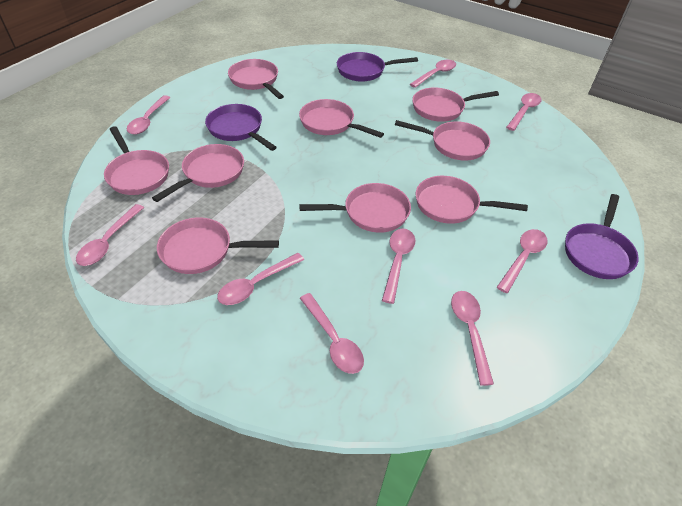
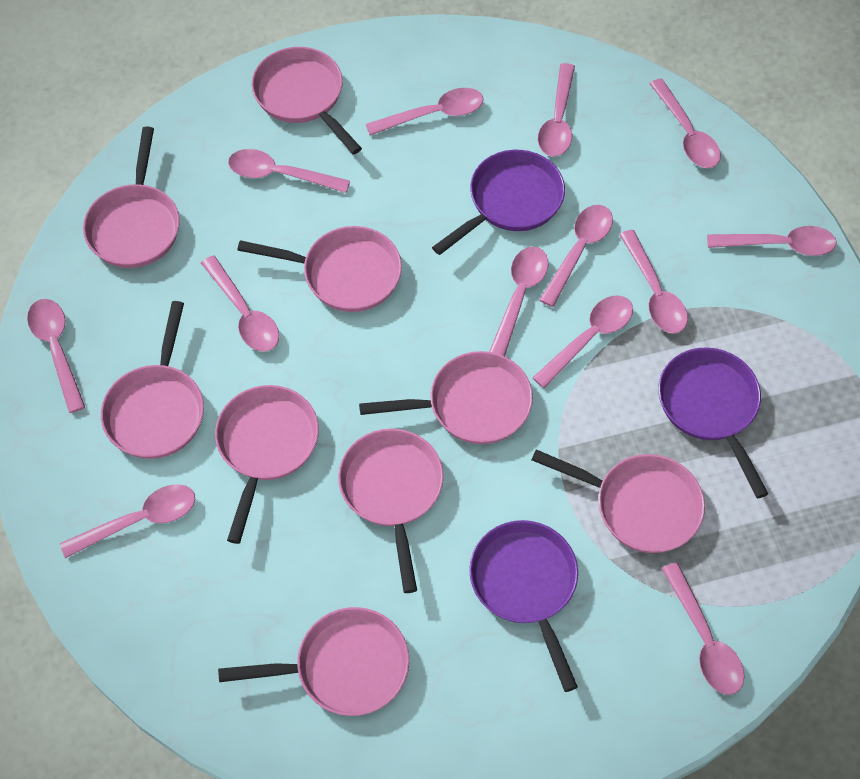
pink spoon: 9 -> 13

